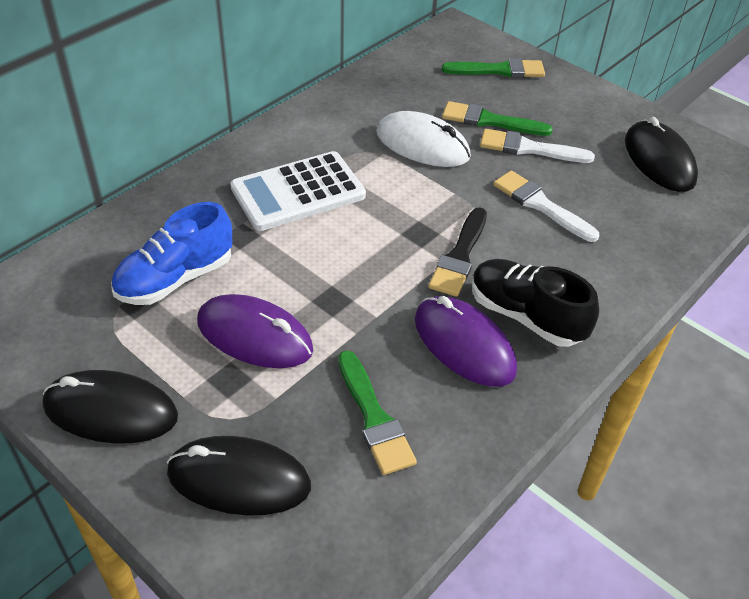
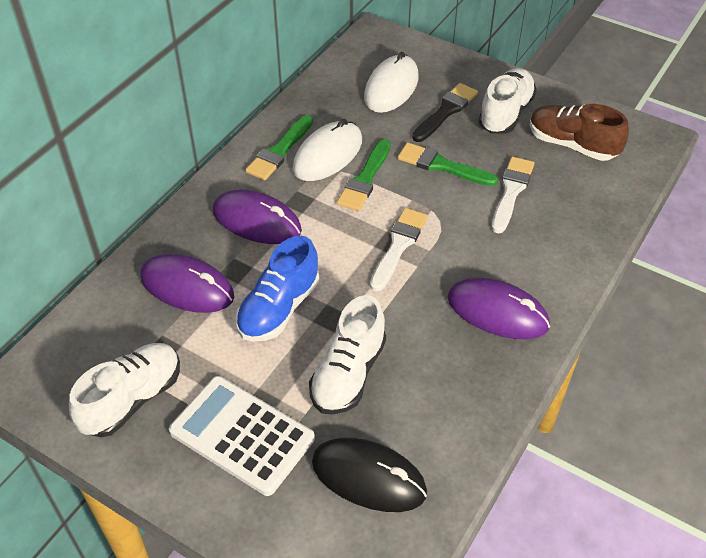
black mouse: 3 -> 1
black shoe: 1 -> 0
brown shoe: 0 -> 1
purple mouse: 2 -> 3
white mouse: 1 -> 2
white shoe: 0 -> 3

